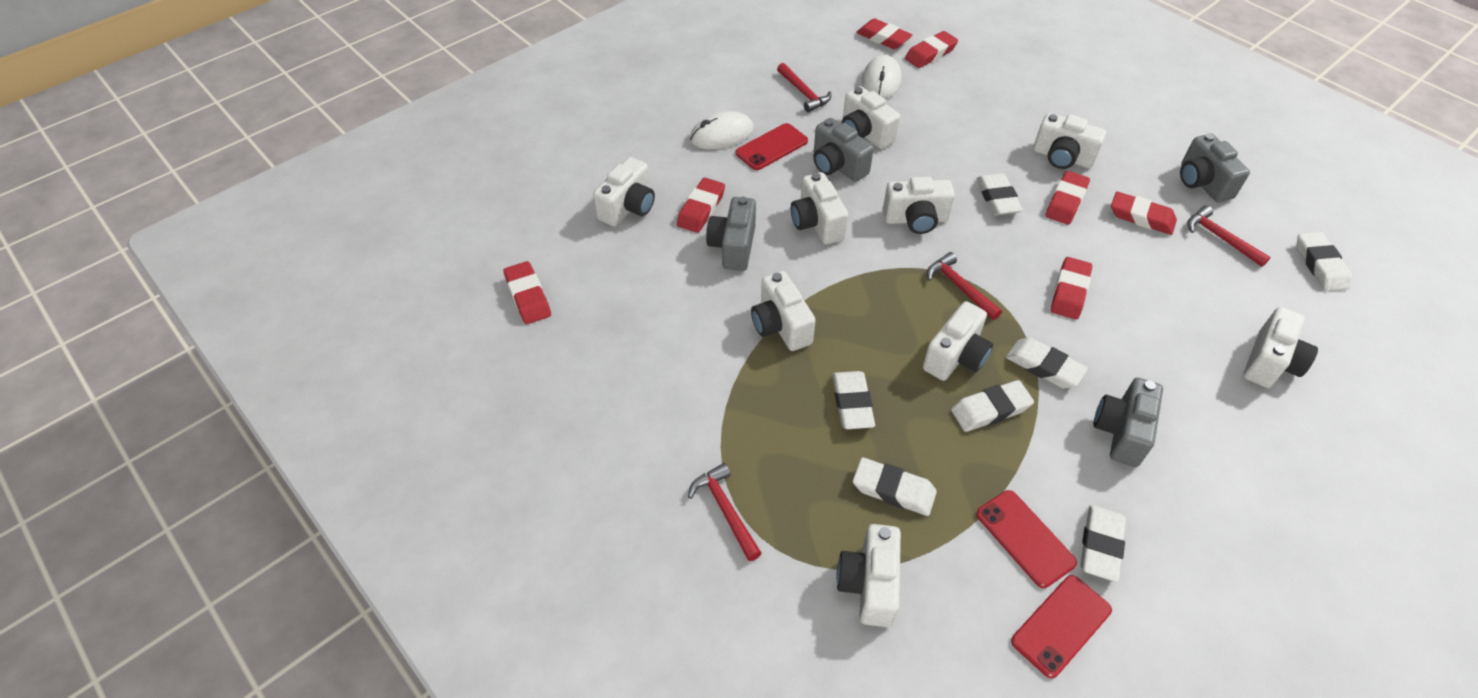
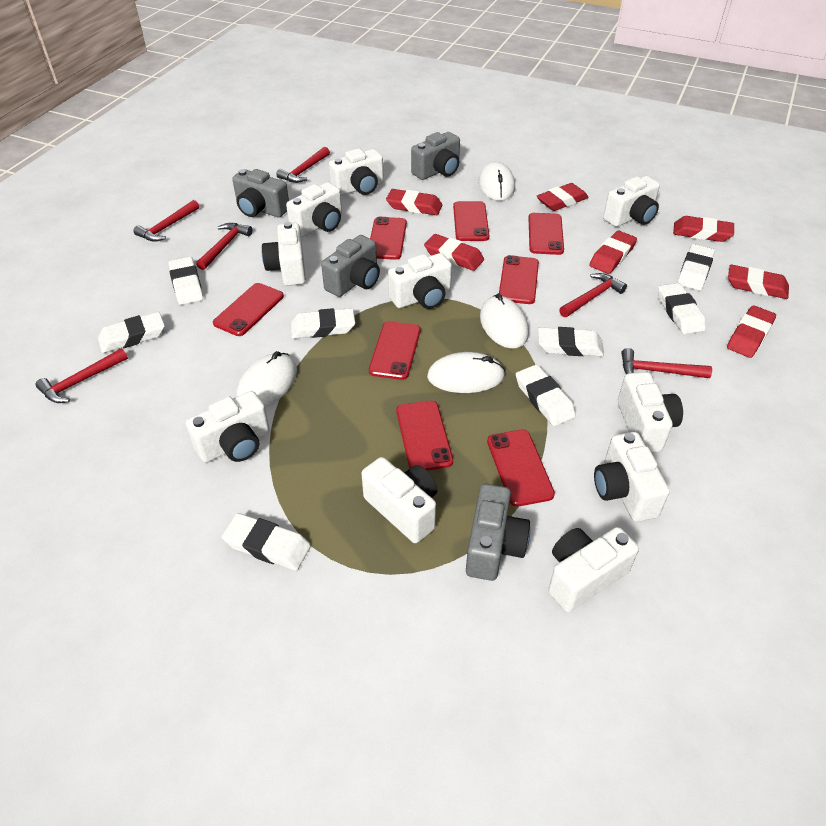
red hammer: 4 -> 6
red phone: 3 -> 8
white camera: 9 -> 10
white eraser: 7 -> 8
white mouse: 2 -> 4

